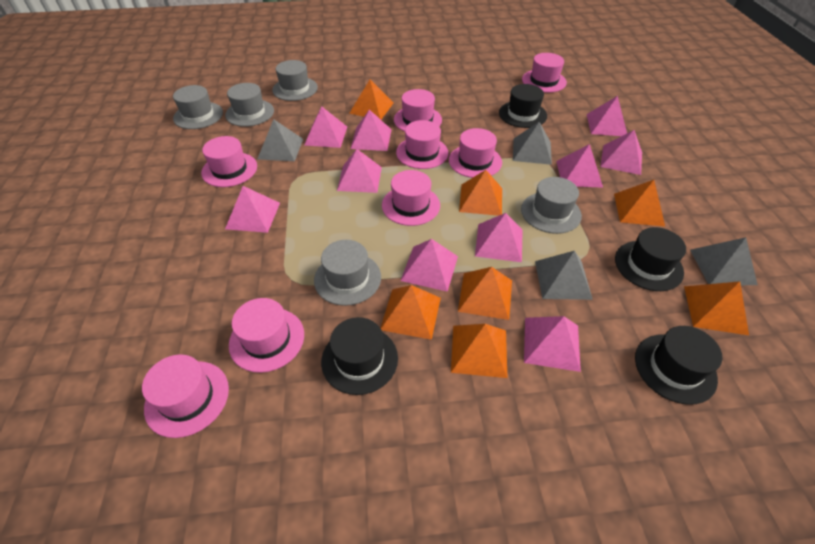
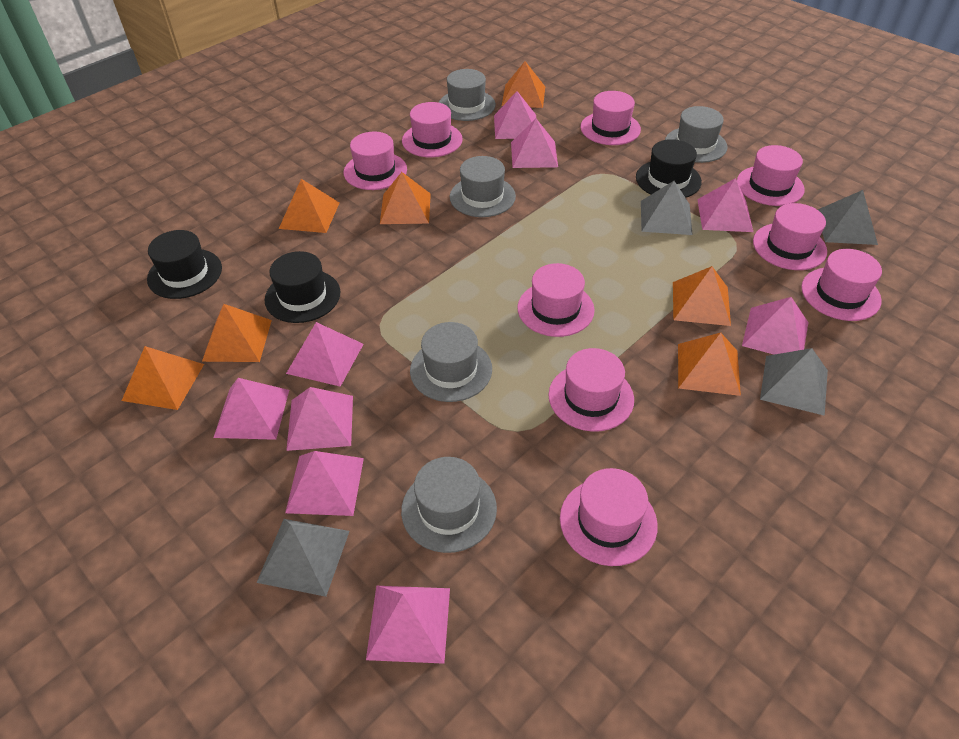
black hat: 4 -> 3
pink hat: 8 -> 9
pink pyramid: 10 -> 9

